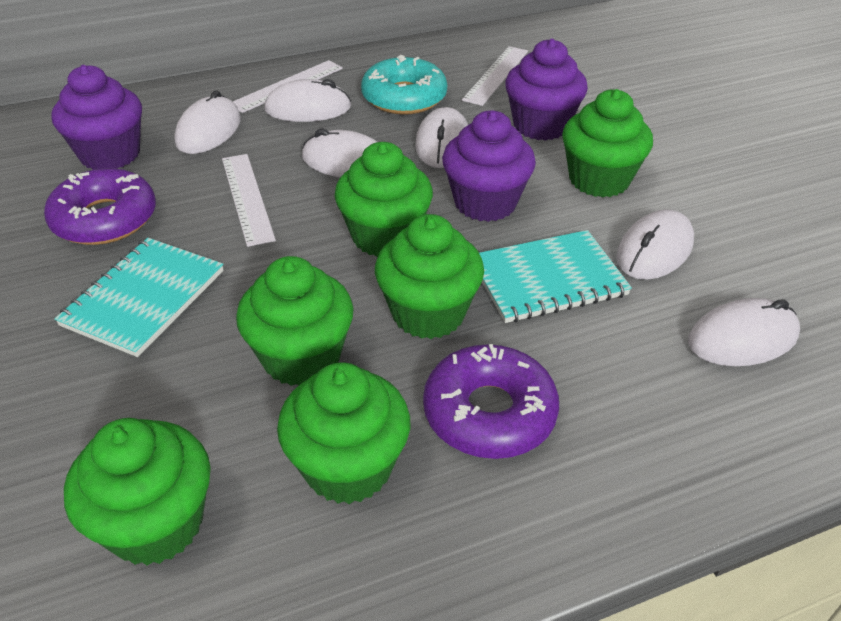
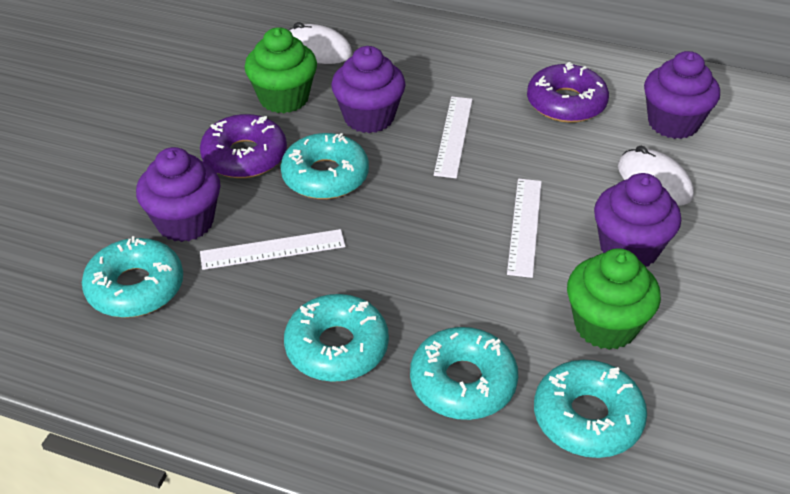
green cupcake: 6 -> 2
purple cupcake: 3 -> 4
turquoise donut: 1 -> 5
turquoise notebook: 2 -> 0
white mouse: 6 -> 2

